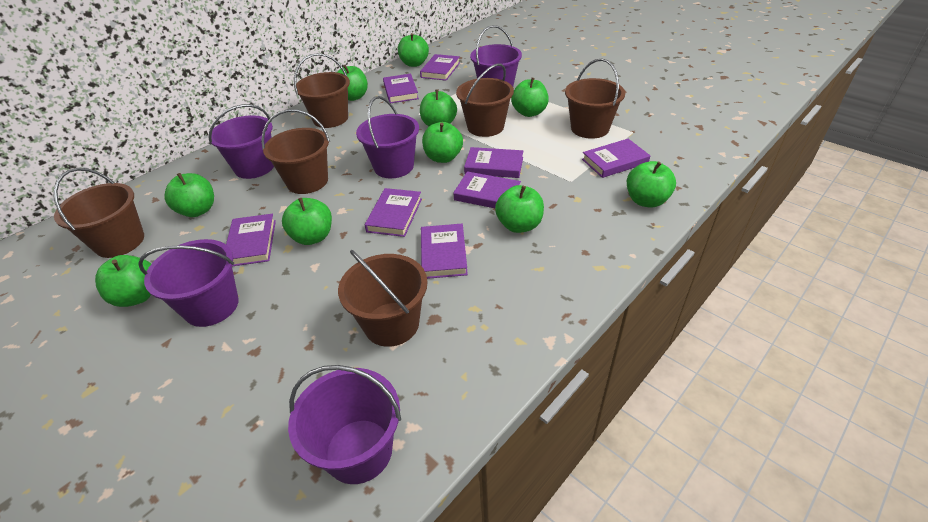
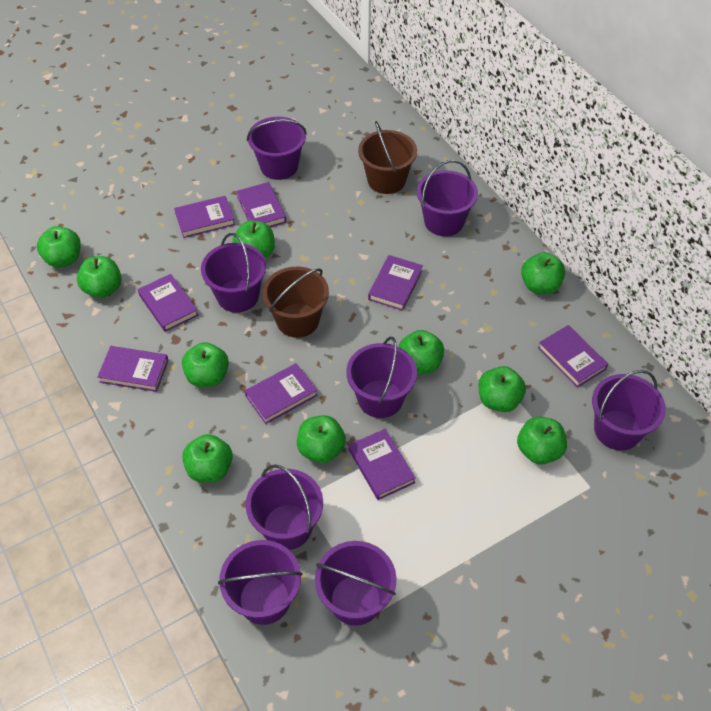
brown bucket: 6 -> 2
purple bucket: 5 -> 8

